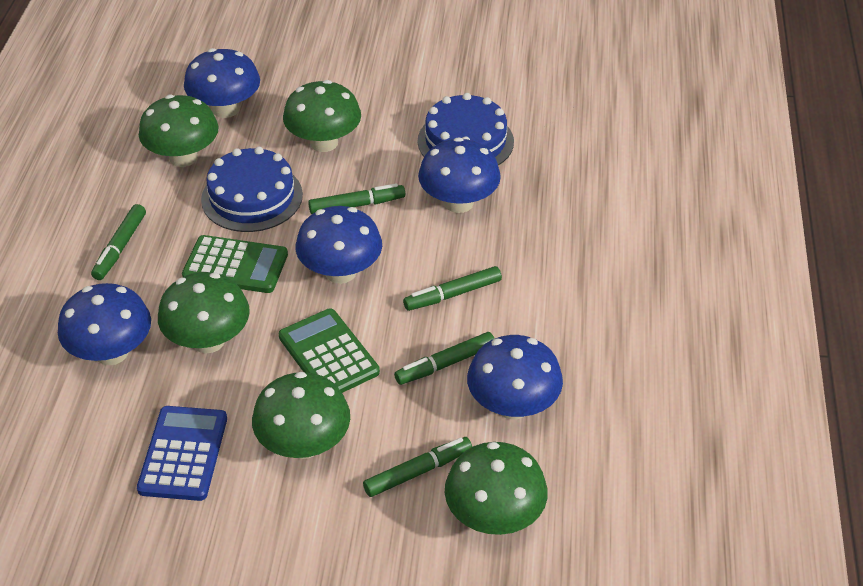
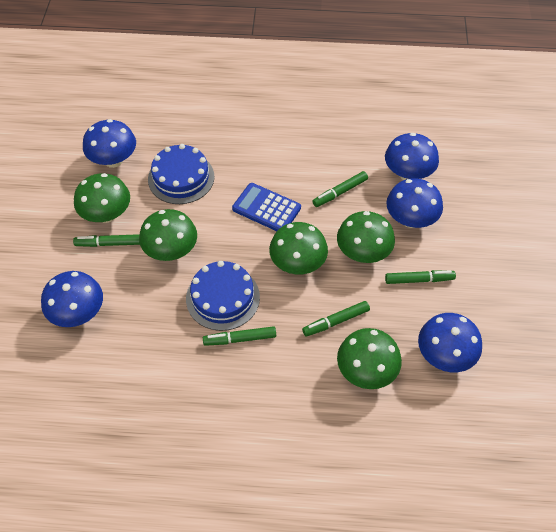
green calculator: 2 -> 0

